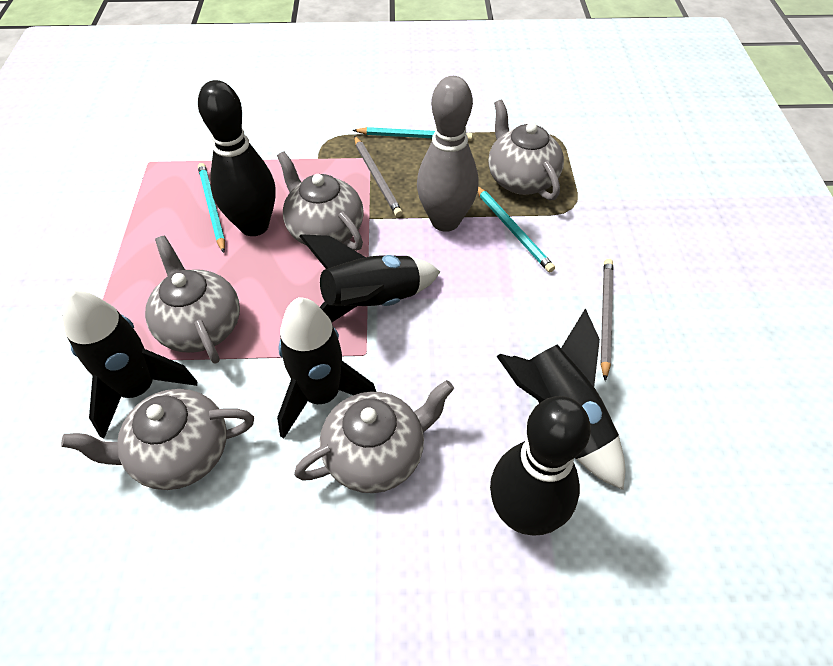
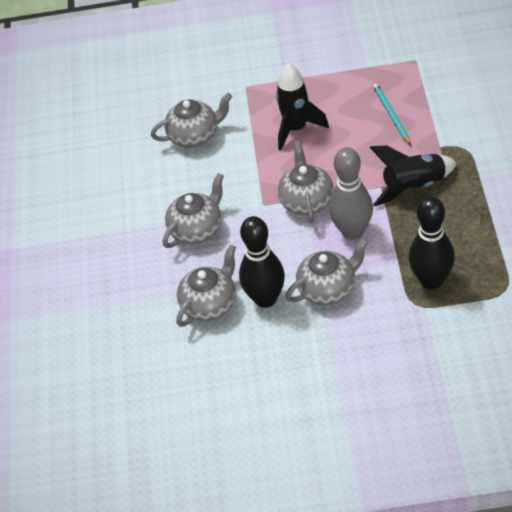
black rocket: 4 -> 2
grey pencil: 2 -> 0
turquoise pencil: 3 -> 1

